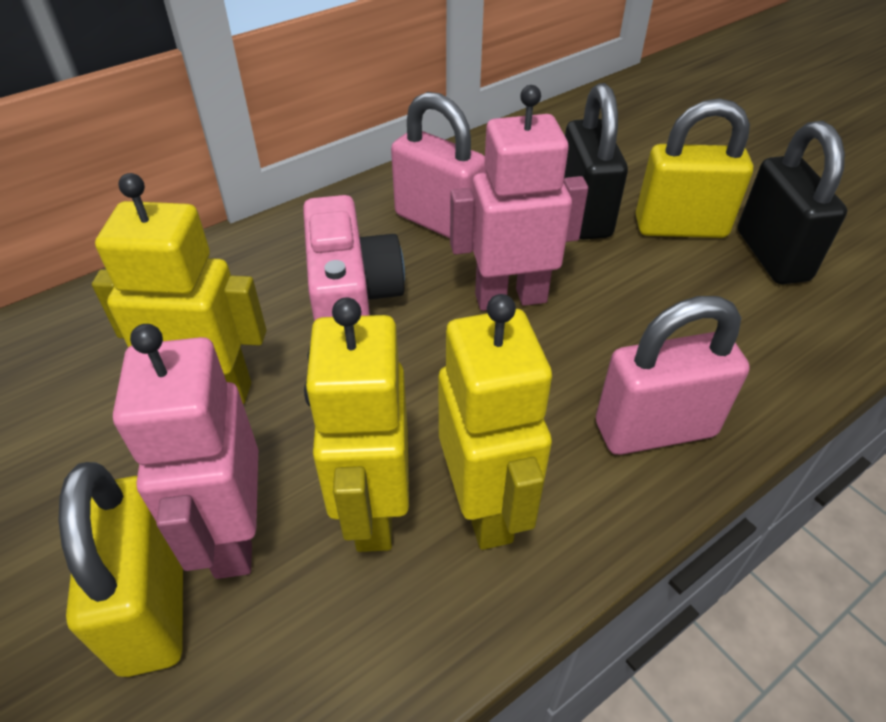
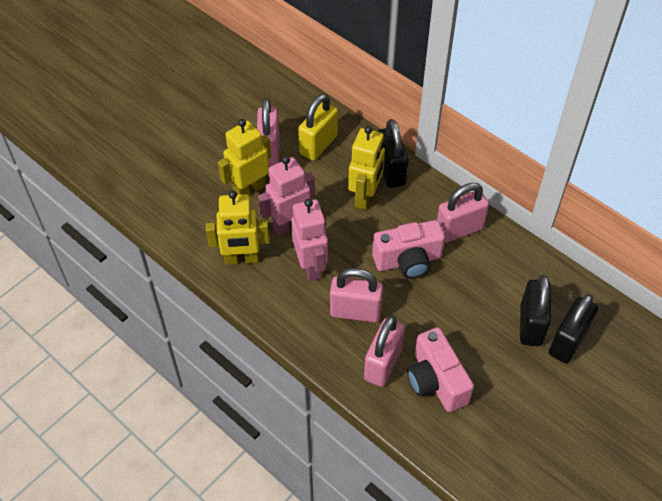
black padlock: 2 -> 3
pink camera: 1 -> 2
pink padlock: 2 -> 4
yellow padlock: 2 -> 1

